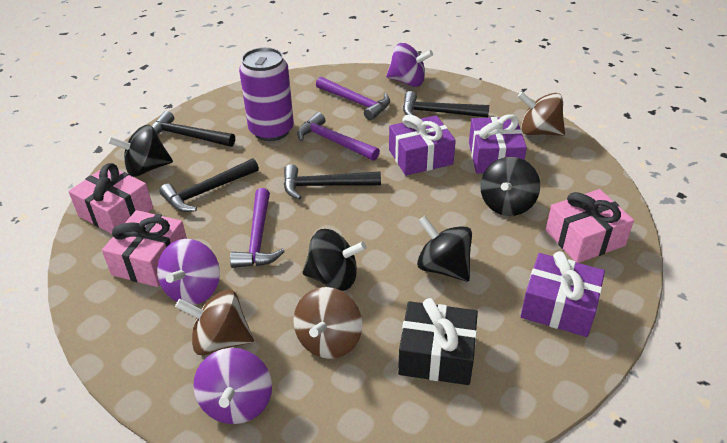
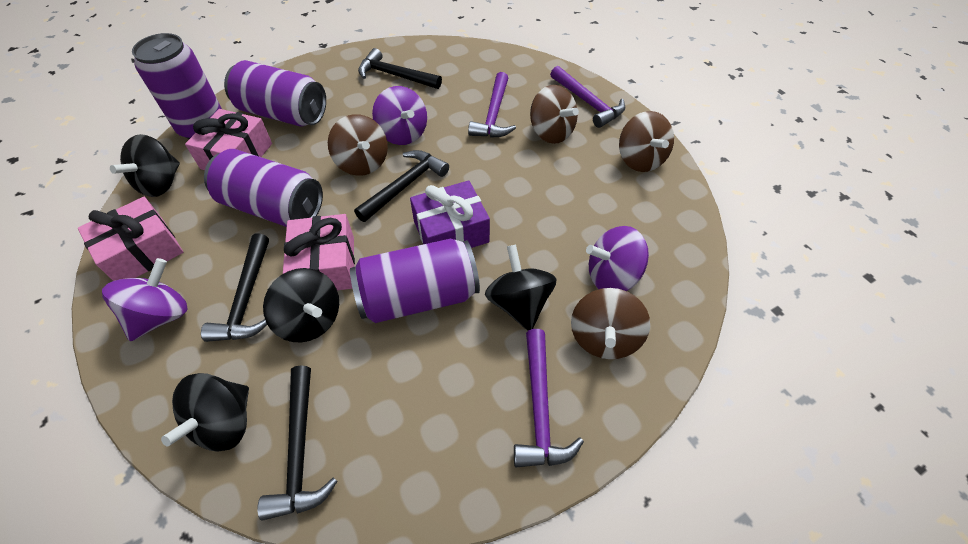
black gift: 1 -> 0
brown spinning top: 3 -> 4
purple can: 1 -> 4
purple gift: 3 -> 1

